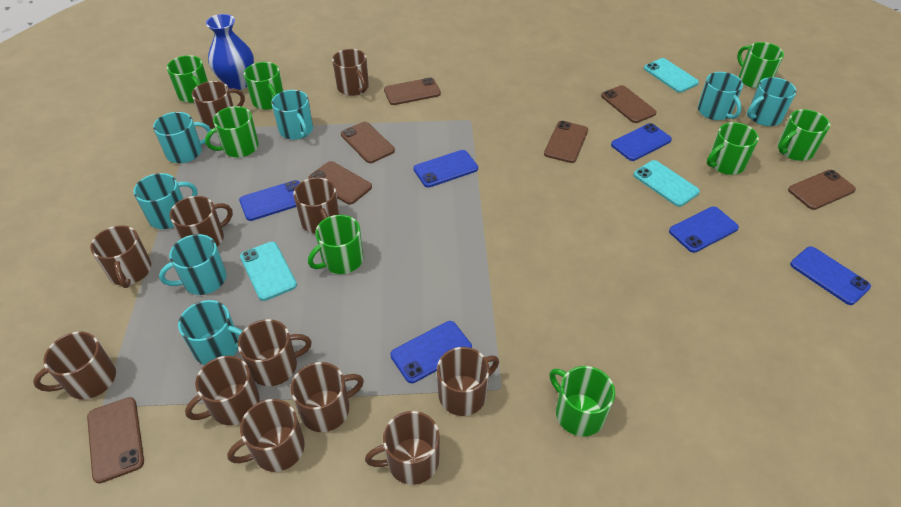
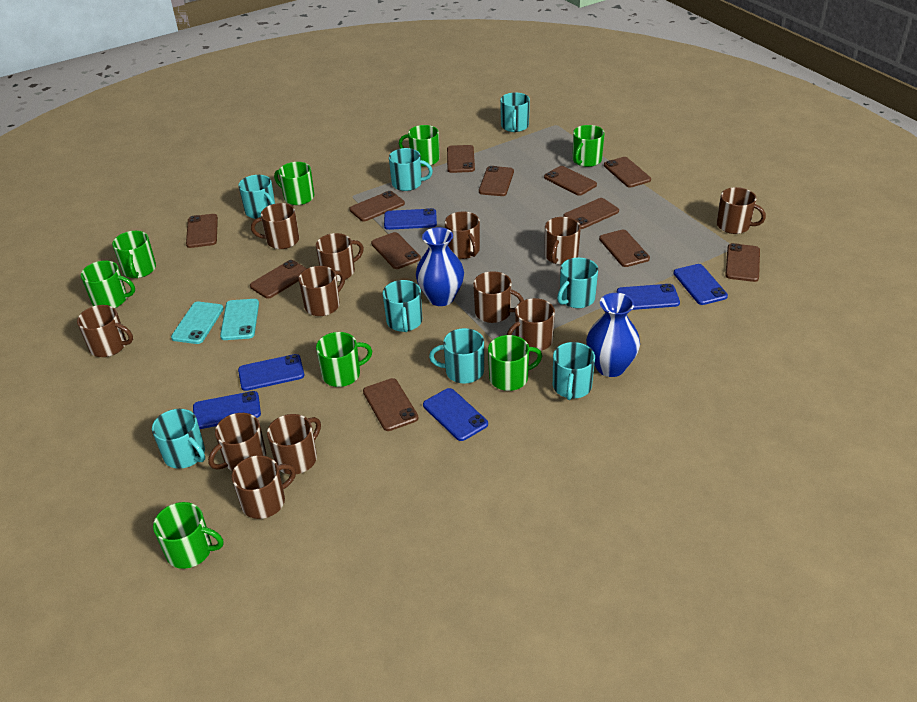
blue vase: 1 -> 2
brown phone: 7 -> 12
turquoise mug: 7 -> 8
turquoise phone: 3 -> 2

